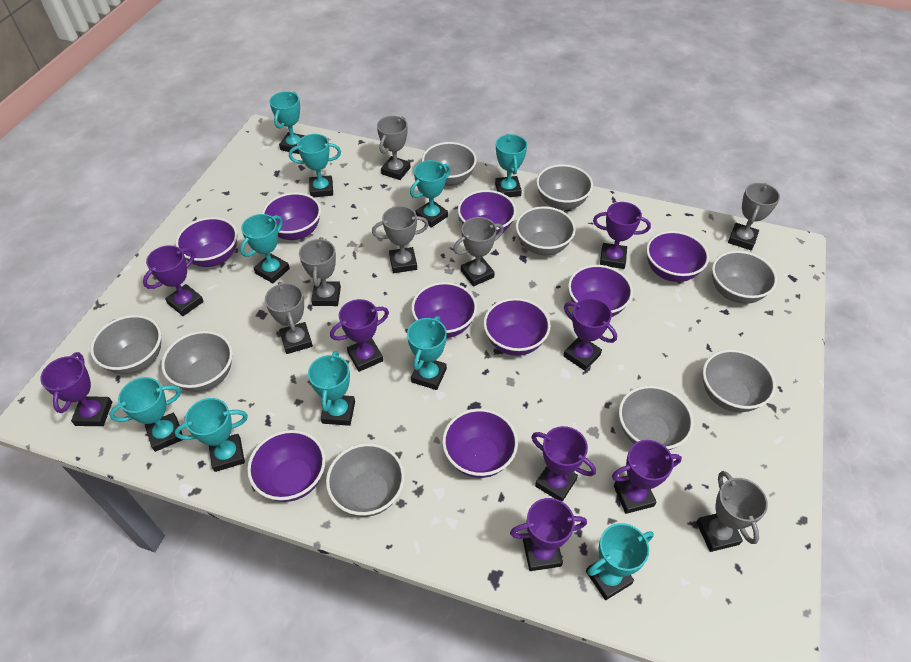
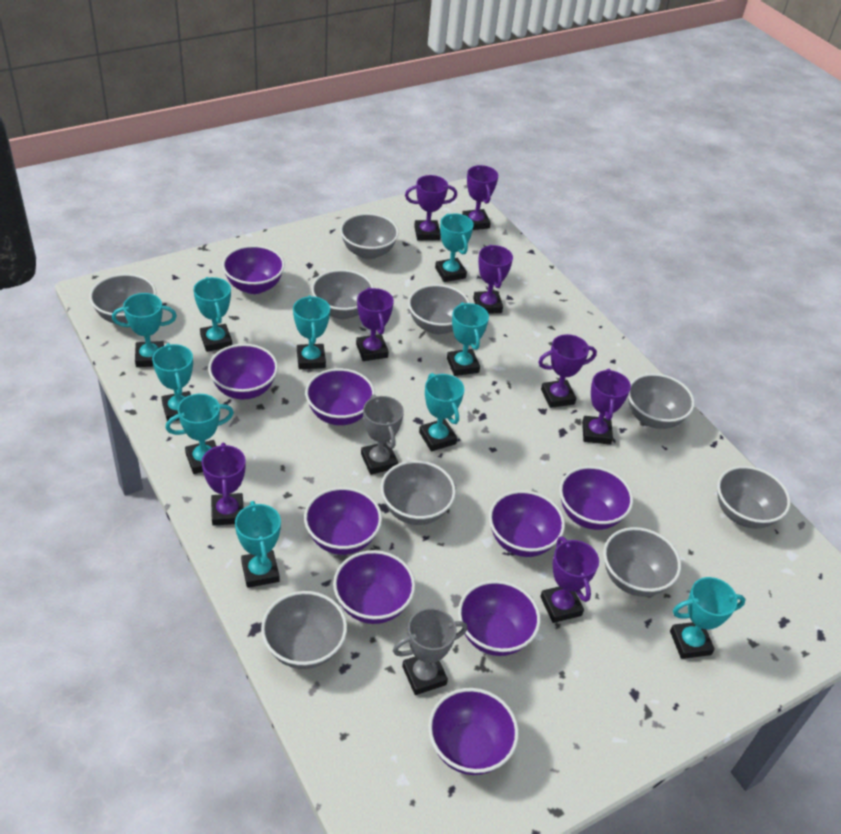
grey trophy: 7 -> 2

